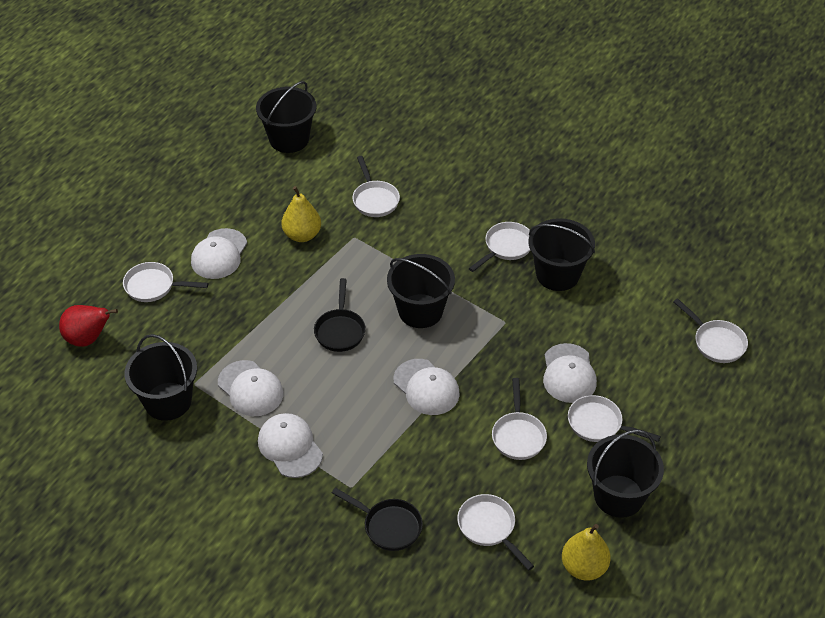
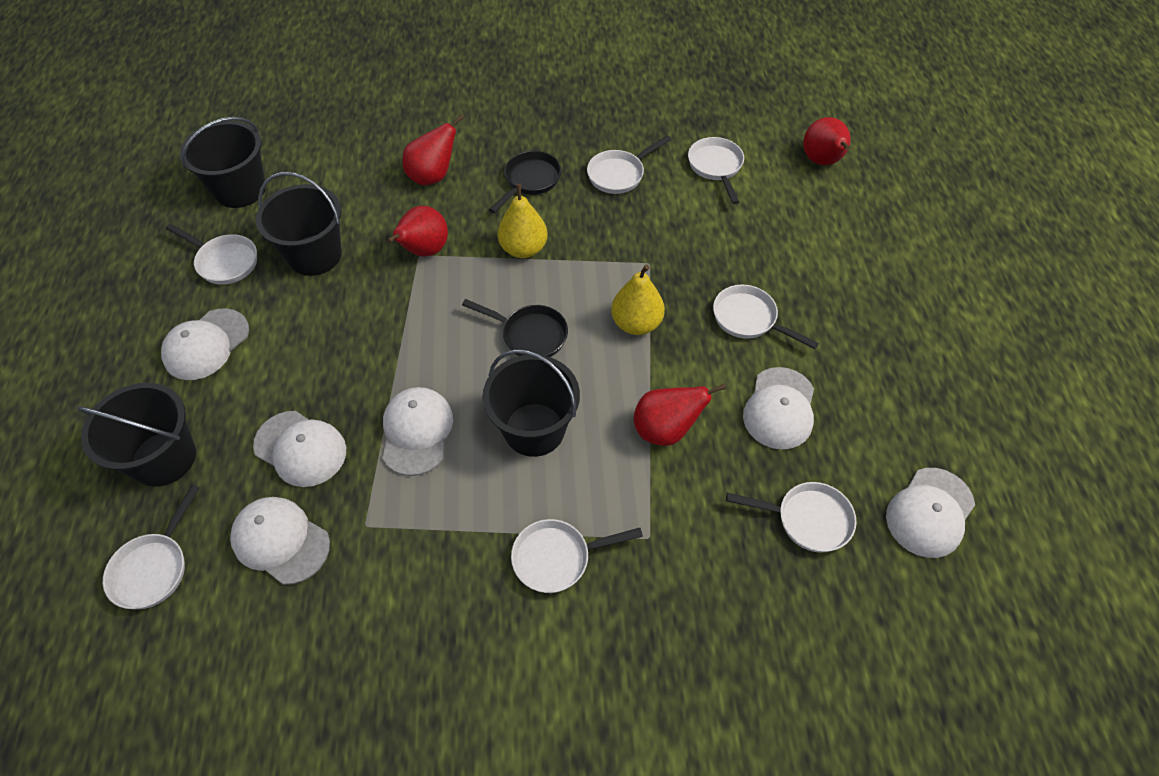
black bucket: 5 -> 4
red pear: 1 -> 4
white cap: 5 -> 6

